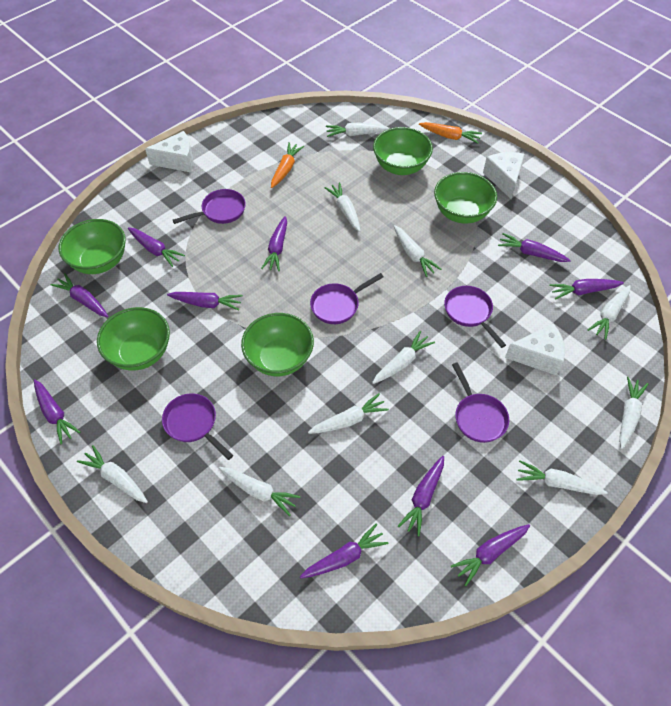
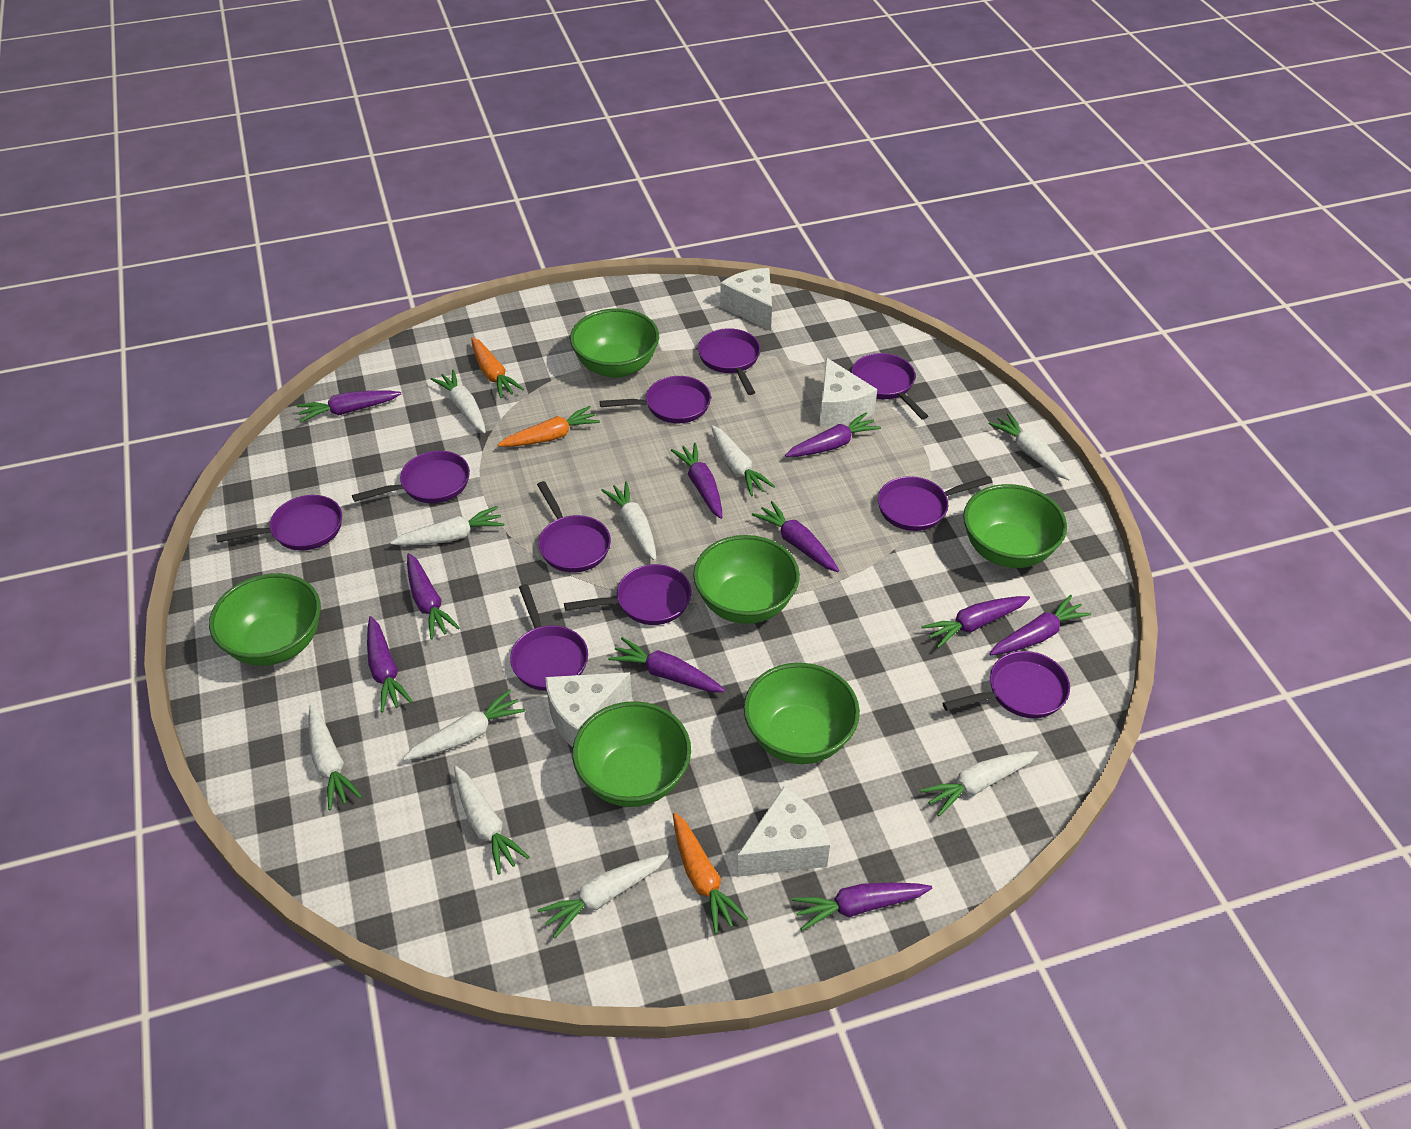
green bowl: 5 -> 6
orange carrot: 2 -> 3
purple pan: 5 -> 10
white cheese: 3 -> 4

